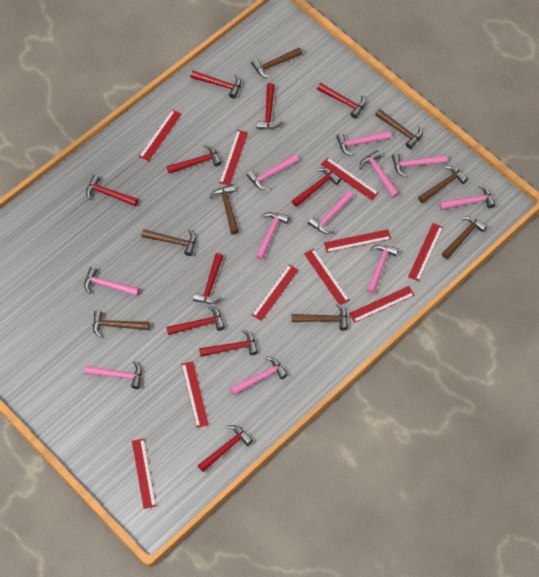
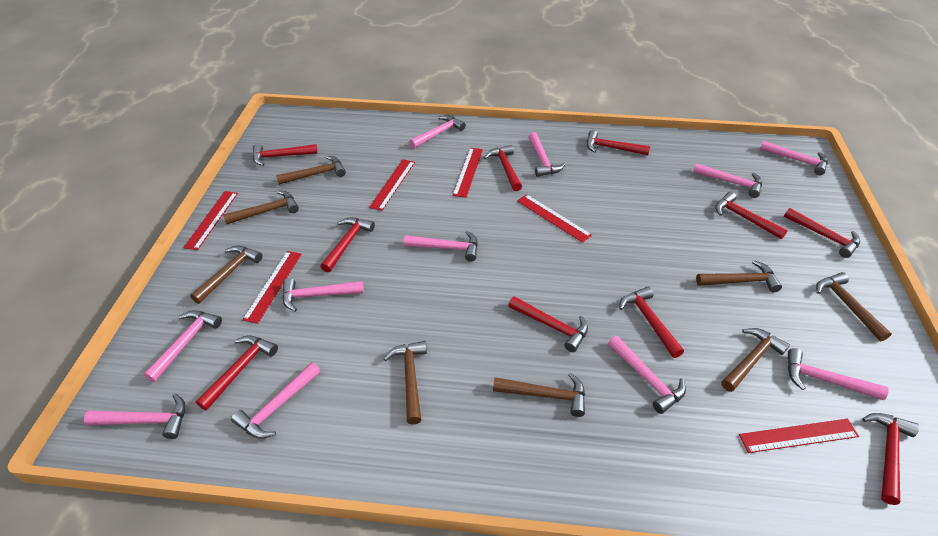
red ruler: 10 -> 6

